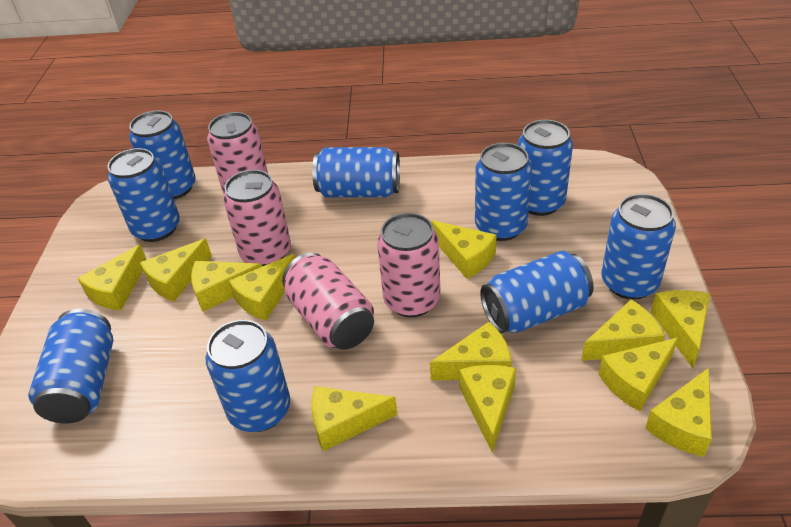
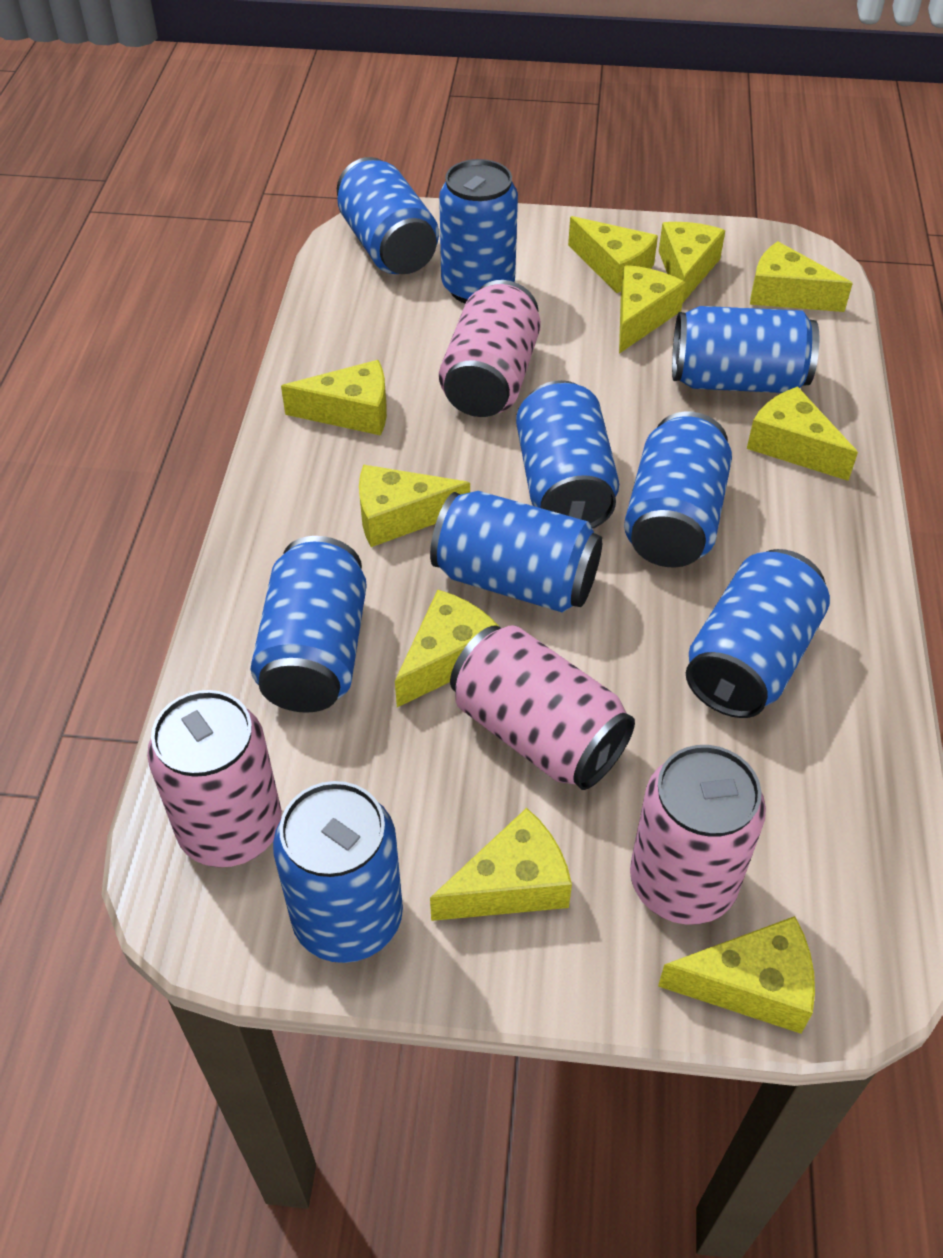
yellow cheese: 12 -> 10

